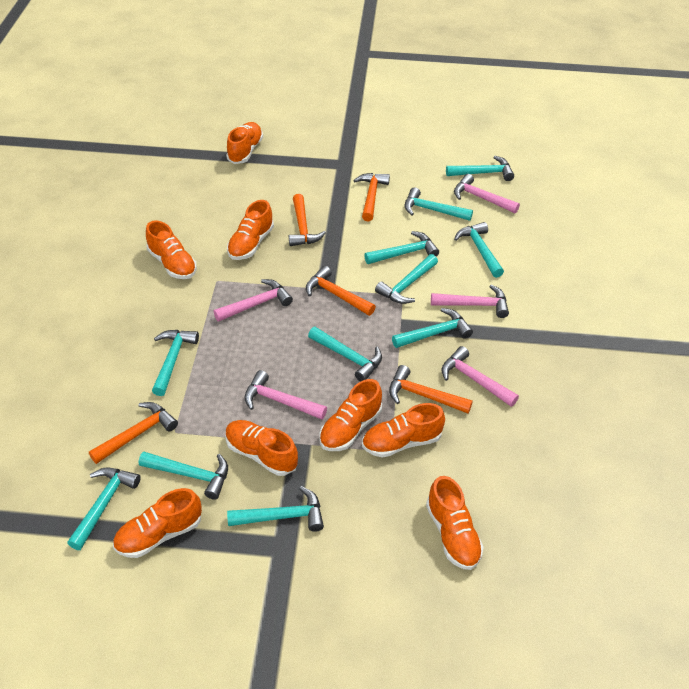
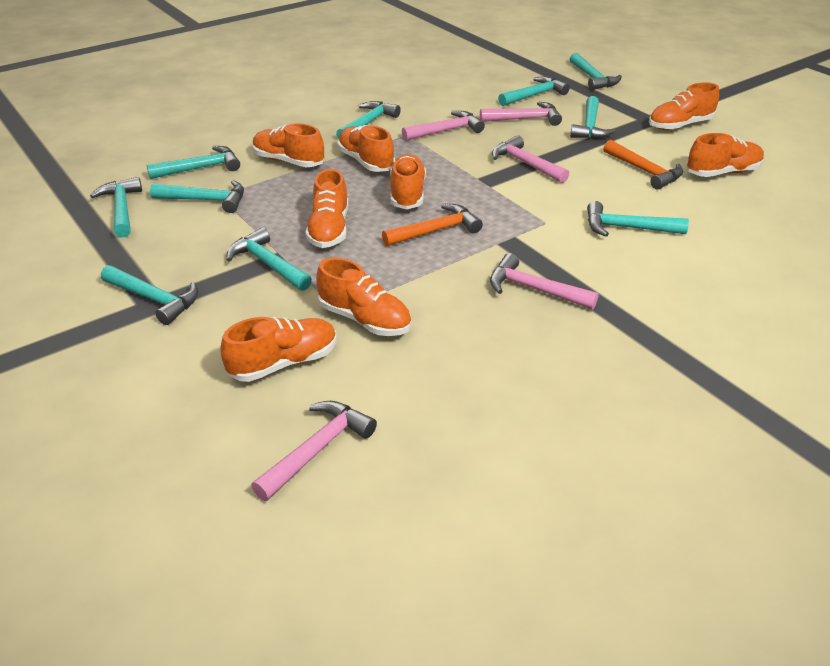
orange hammer: 5 -> 2
turquoise hammer: 11 -> 10

